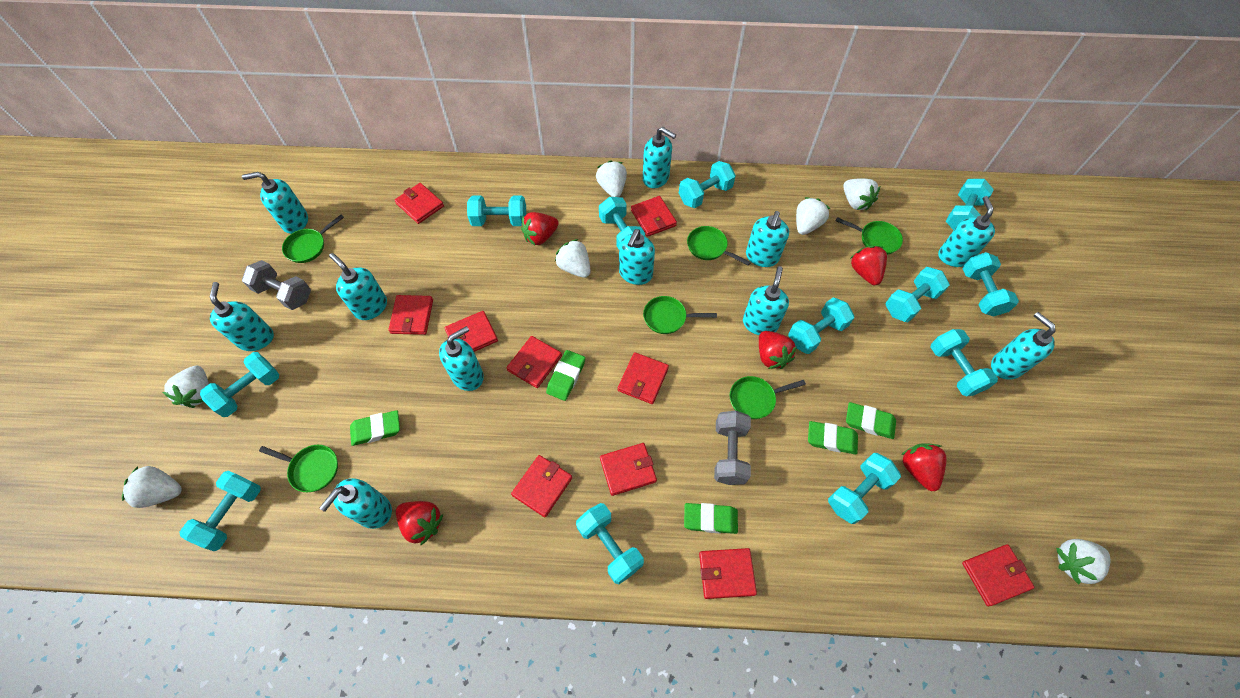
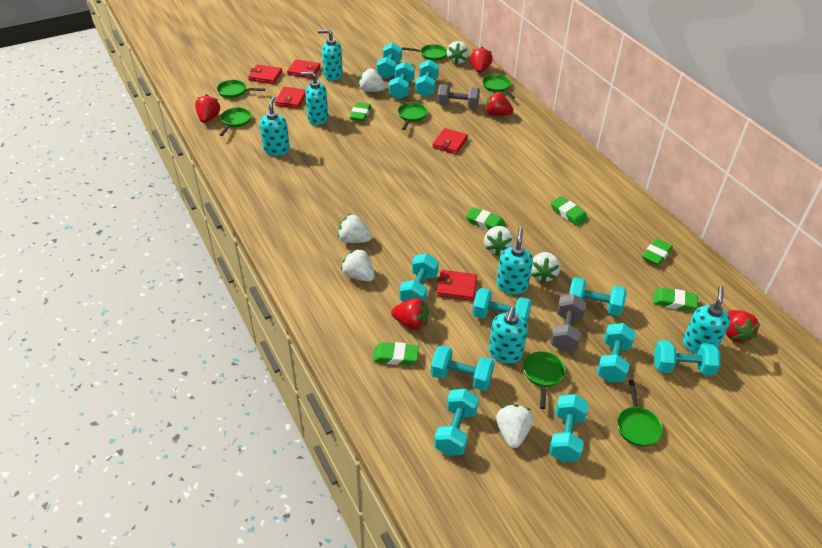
green eraser: 5 -> 6
green pan: 6 -> 7
red wallet: 10 -> 5
turquoise dumbbell: 12 -> 11
turquoise soap dispenser: 11 -> 6

